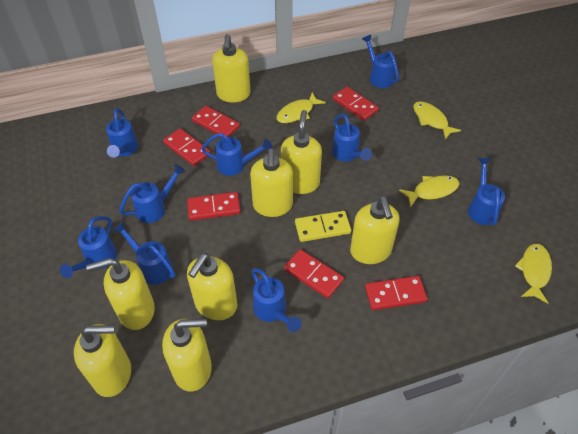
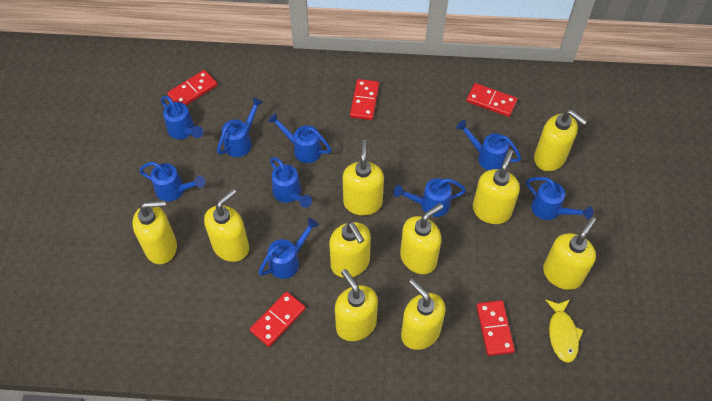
red domino: 6 -> 5
yellow domino: 1 -> 0
yellow fish: 4 -> 1
yellow soap dispenser: 8 -> 10

